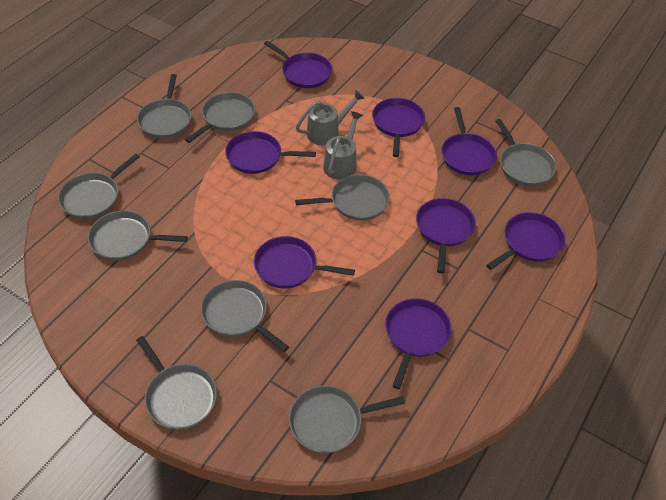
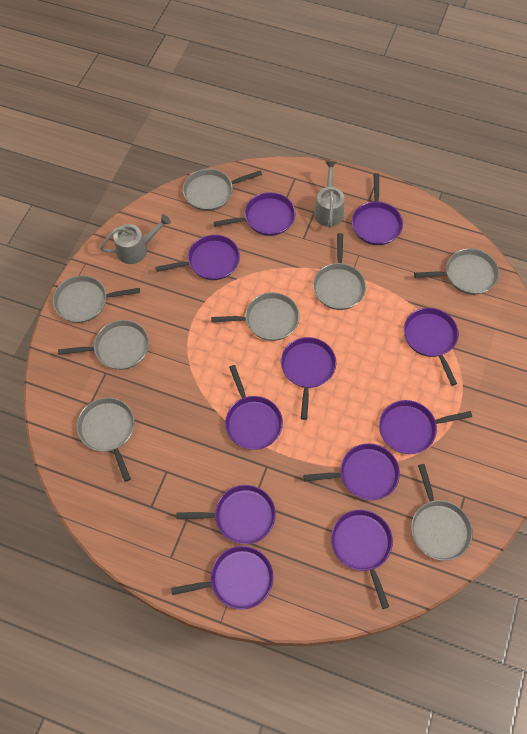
grey pan: 9 -> 8
purple pan: 8 -> 11

